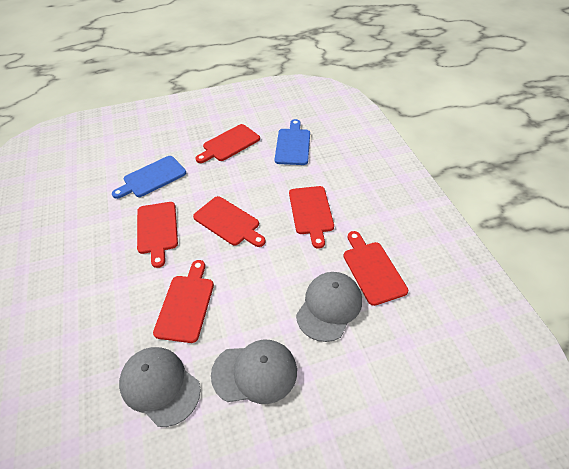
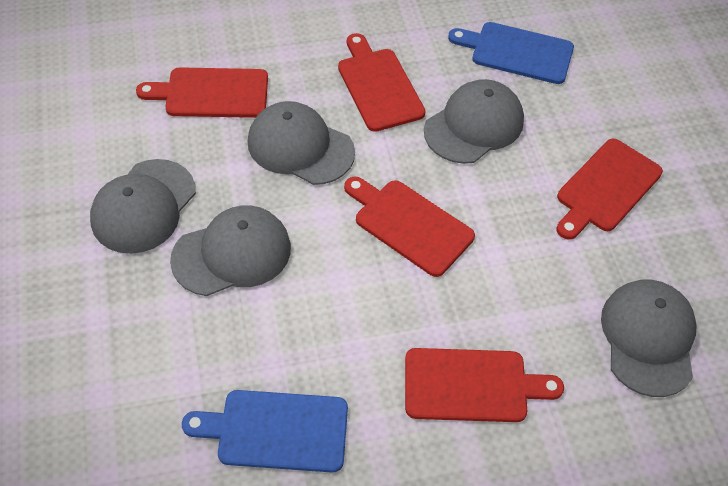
grey cap: 3 -> 5
red cutting board: 6 -> 5

